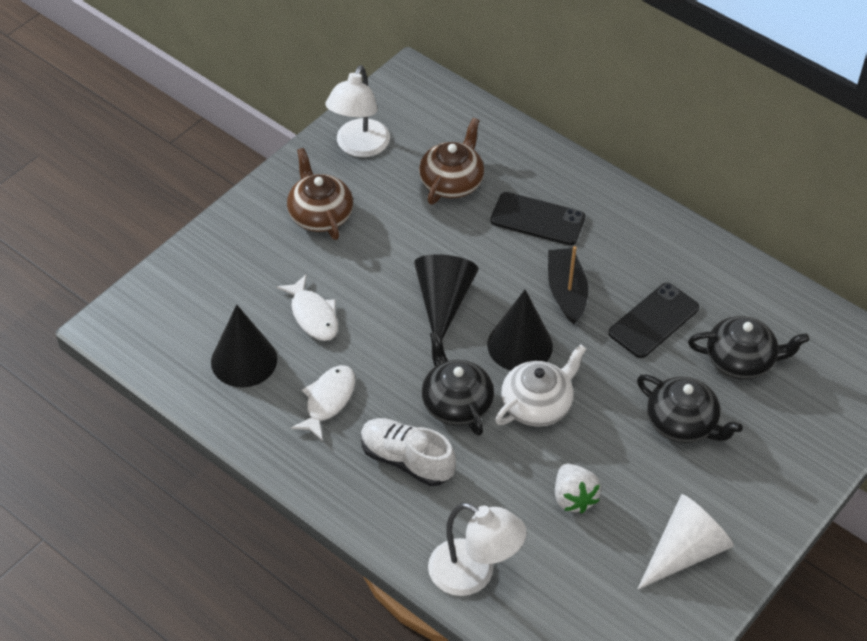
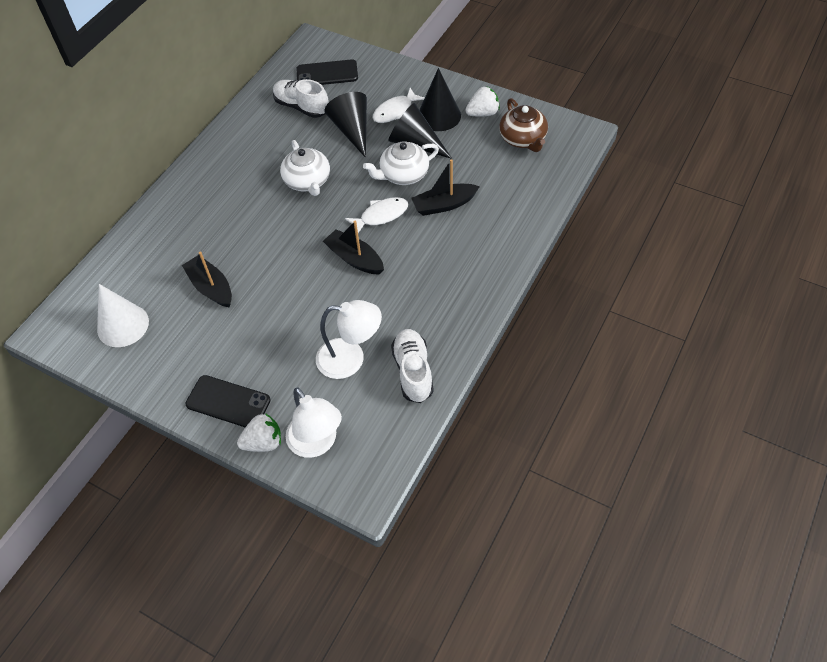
black boat: 1 -> 3
black teapot: 3 -> 0
brown teapot: 2 -> 1
white shoe: 1 -> 2
white strawberry: 1 -> 2
white teapot: 1 -> 2

